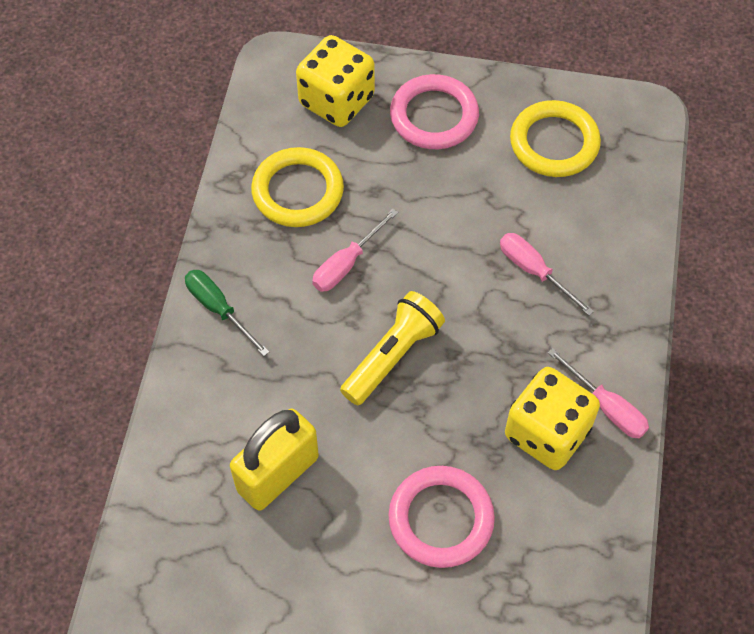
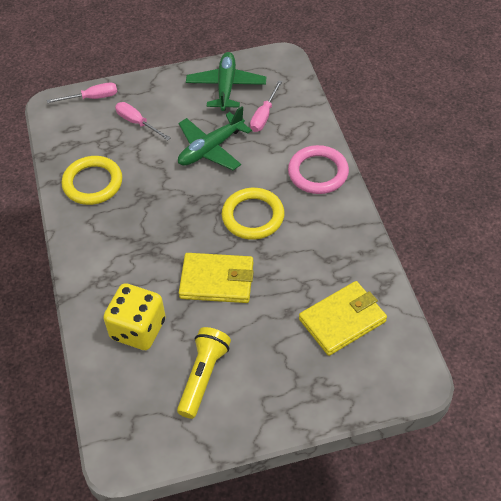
green plane: 0 -> 2
green screwdriver: 1 -> 0
pink ring: 2 -> 1
yellow dice: 2 -> 1
yellow padlock: 1 -> 0
yellow wallet: 0 -> 2

